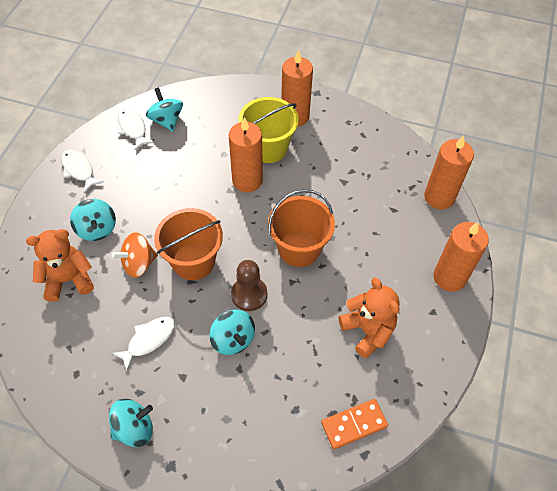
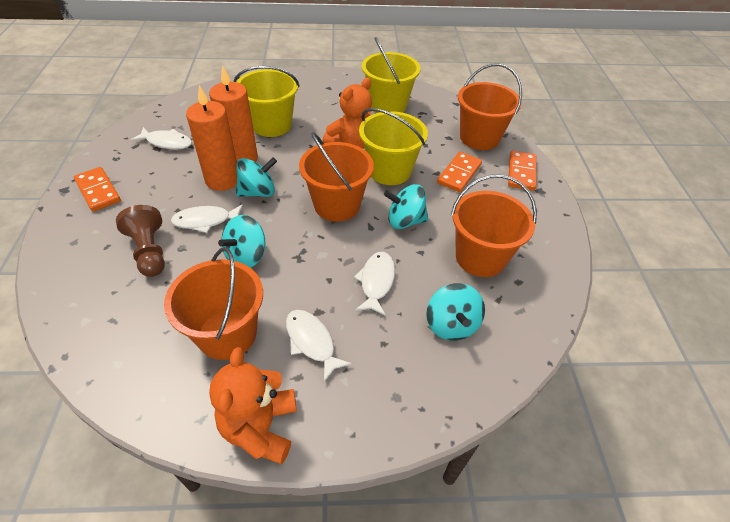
orange bucket: 2 -> 4
orange candle: 4 -> 2
orange domino: 1 -> 3
orange spinning top: 1 -> 0
white fish: 3 -> 4
yellow bucket: 1 -> 3

